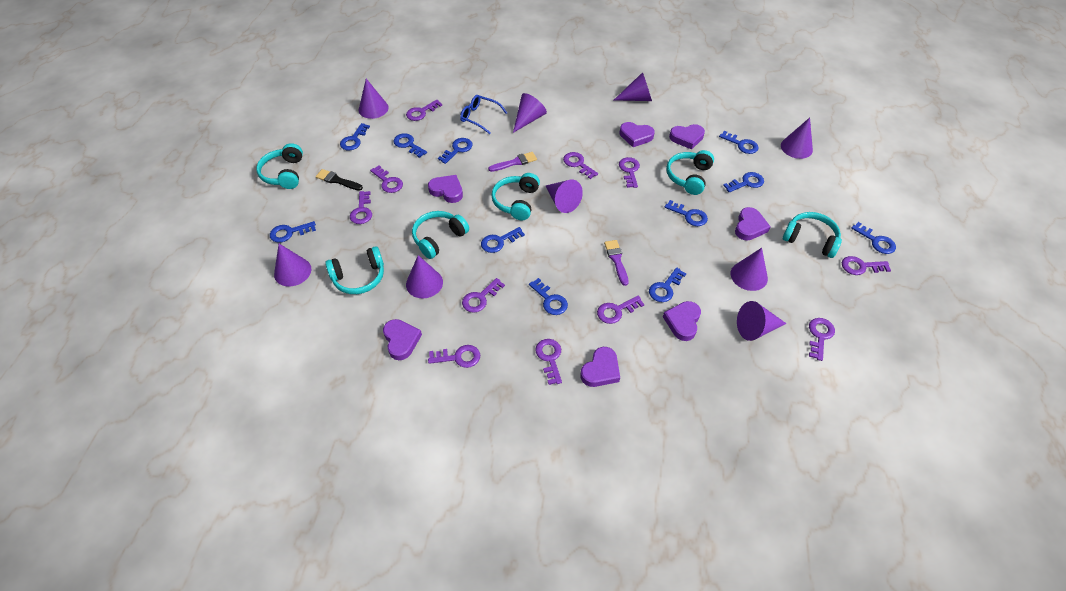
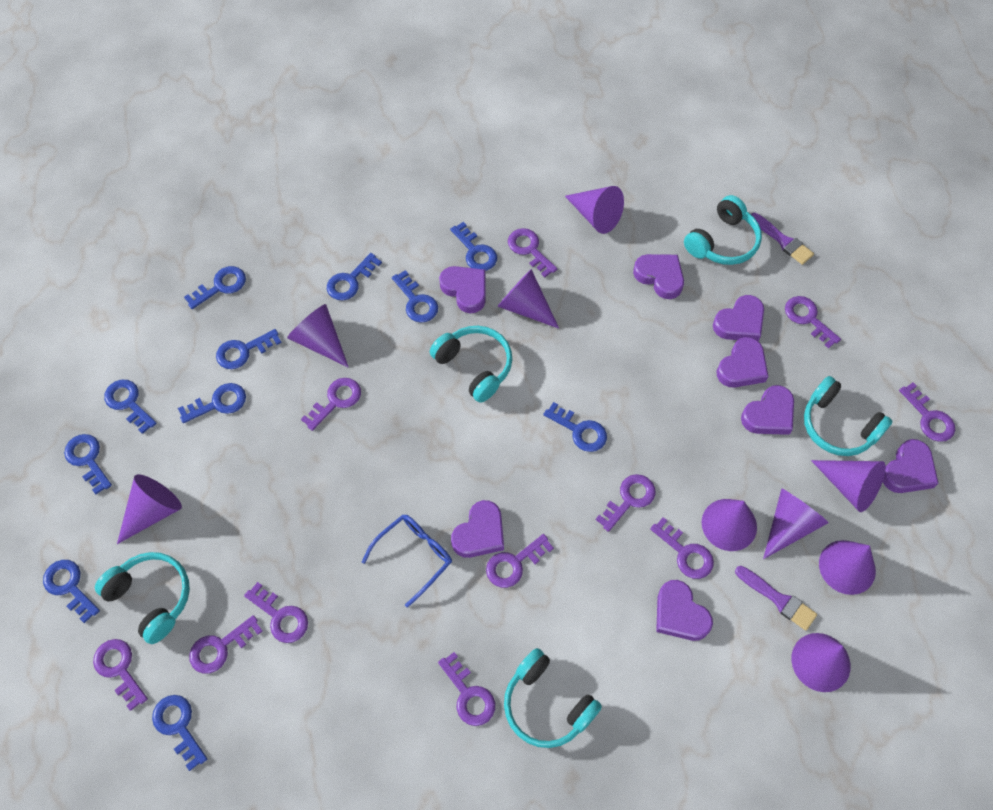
black brush: 1 -> 0
purple heart: 7 -> 8
turquoise headphones: 6 -> 5

